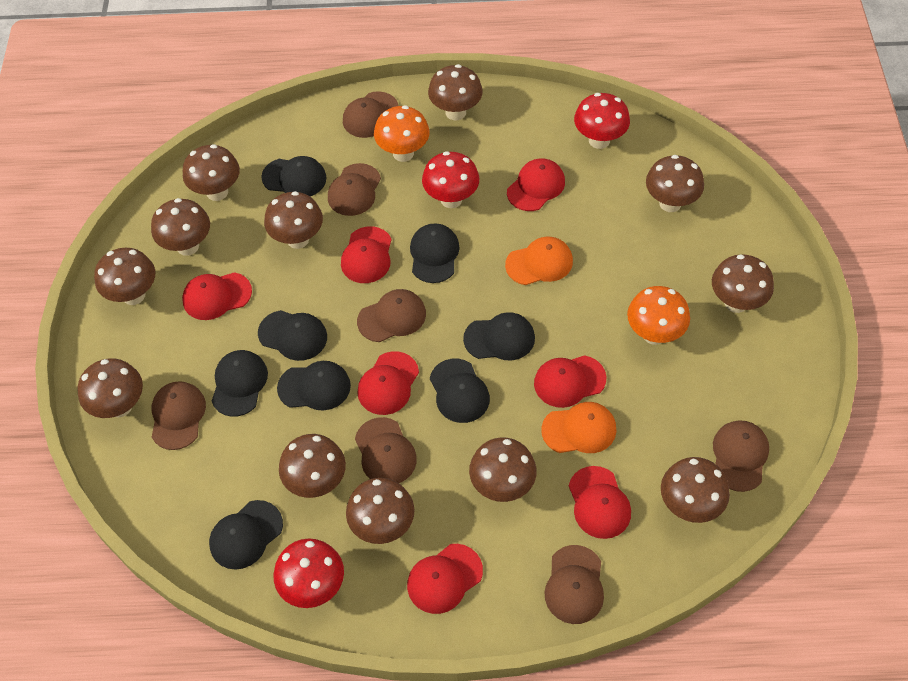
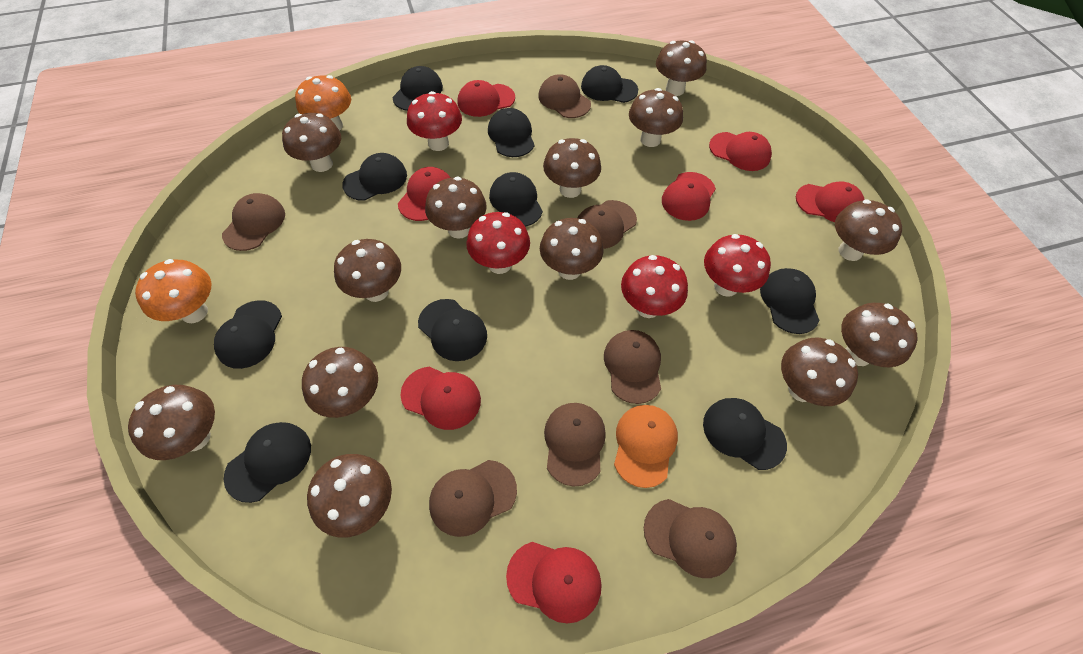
black cap: 8 -> 10
brown mushroom: 12 -> 13
orange cap: 2 -> 1
red mushroom: 3 -> 4

